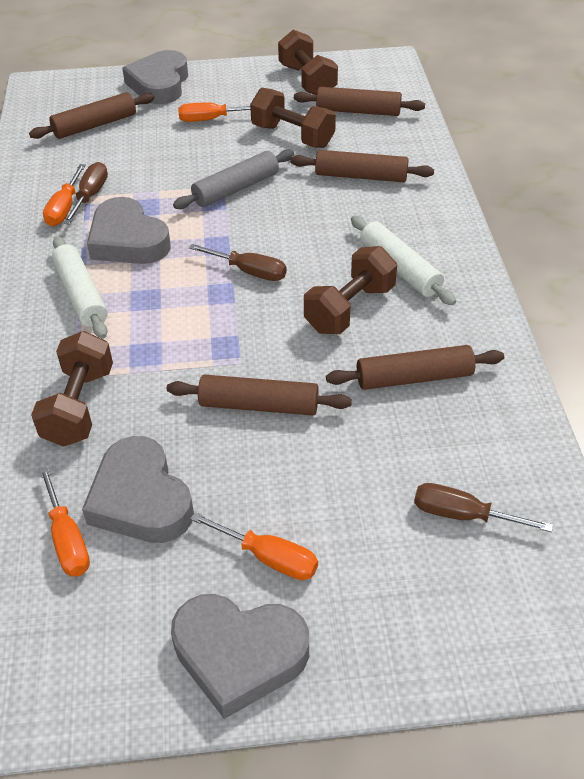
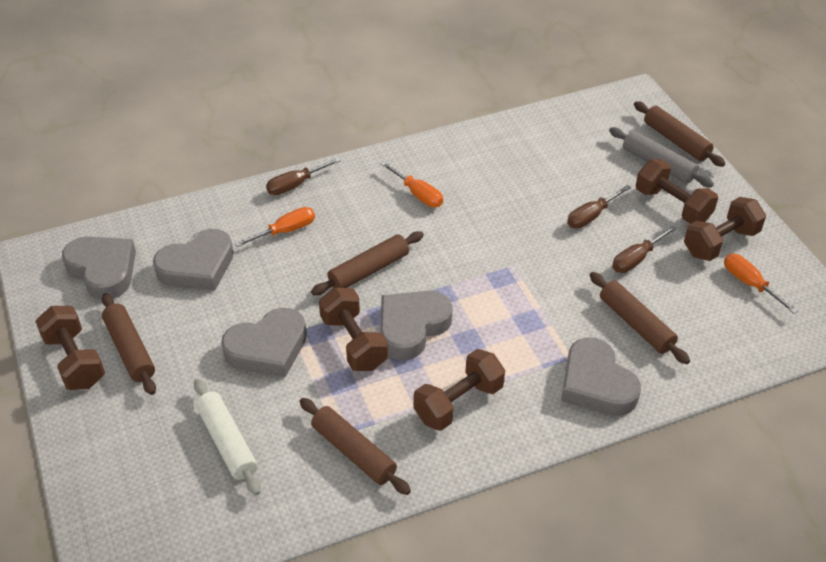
brown dumbbell: 4 -> 5
grey heart: 4 -> 5
orange screwdriver: 4 -> 3
white rolling pin: 2 -> 1

